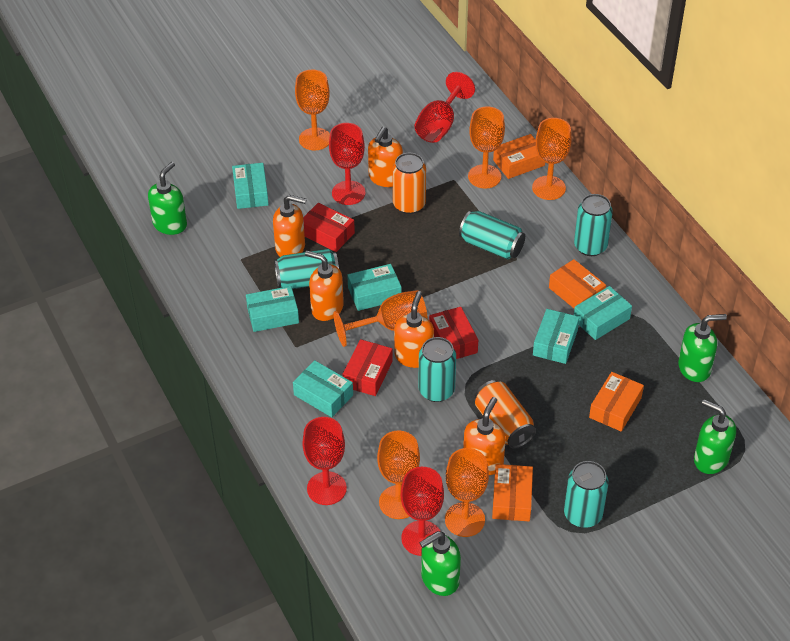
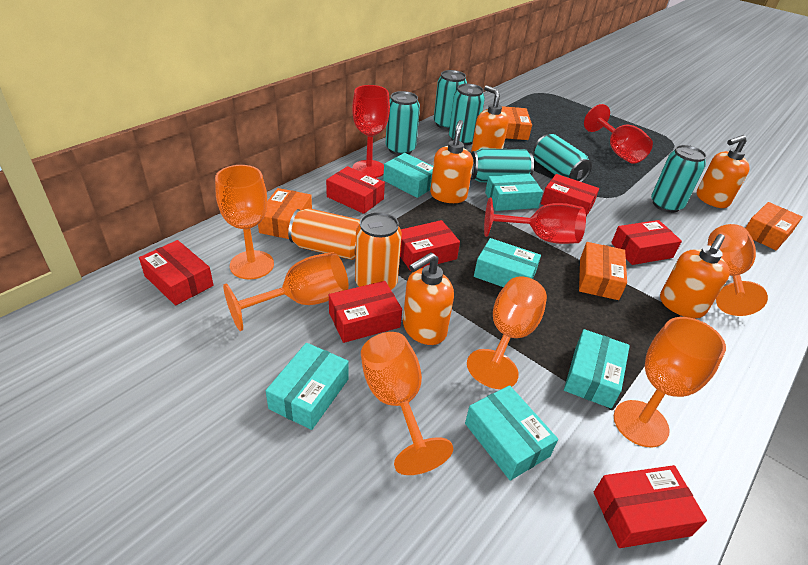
green soap dispenser: 4 -> 0
red box: 3 -> 7
red goblet: 4 -> 3
turquoise can: 5 -> 6

